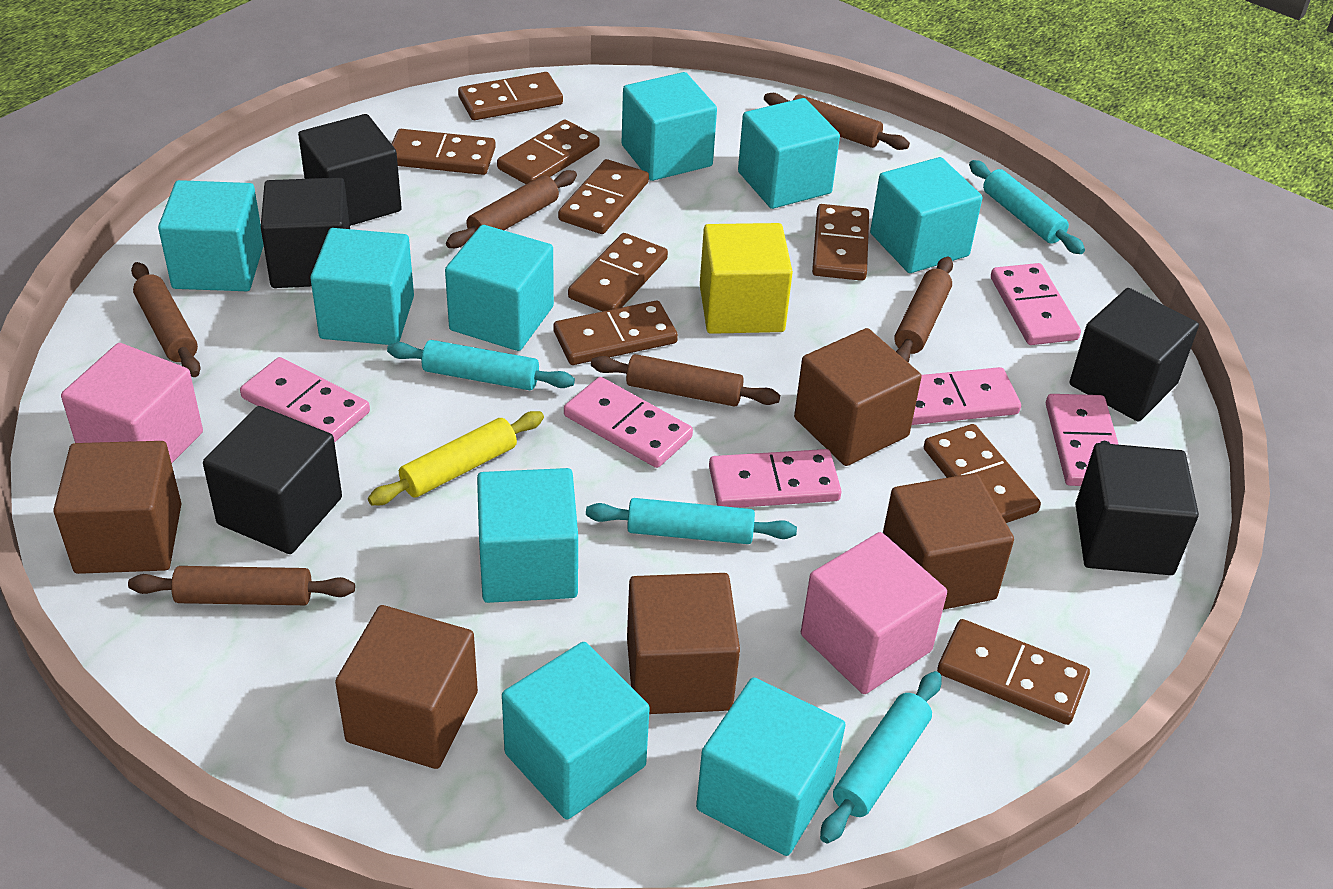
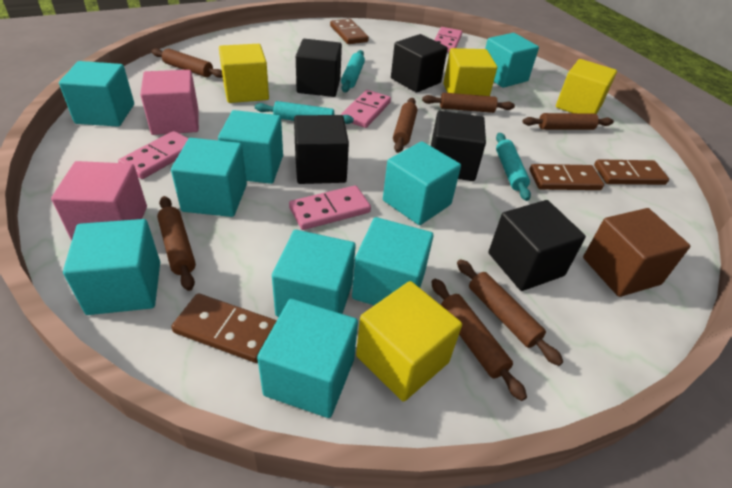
brown cube: 5 -> 1
brown domino: 9 -> 4
brown rolling pin: 6 -> 7
pink domino: 6 -> 4
turquoise rolling pin: 4 -> 3
yellow cube: 1 -> 4
yellow rolling pin: 1 -> 0

